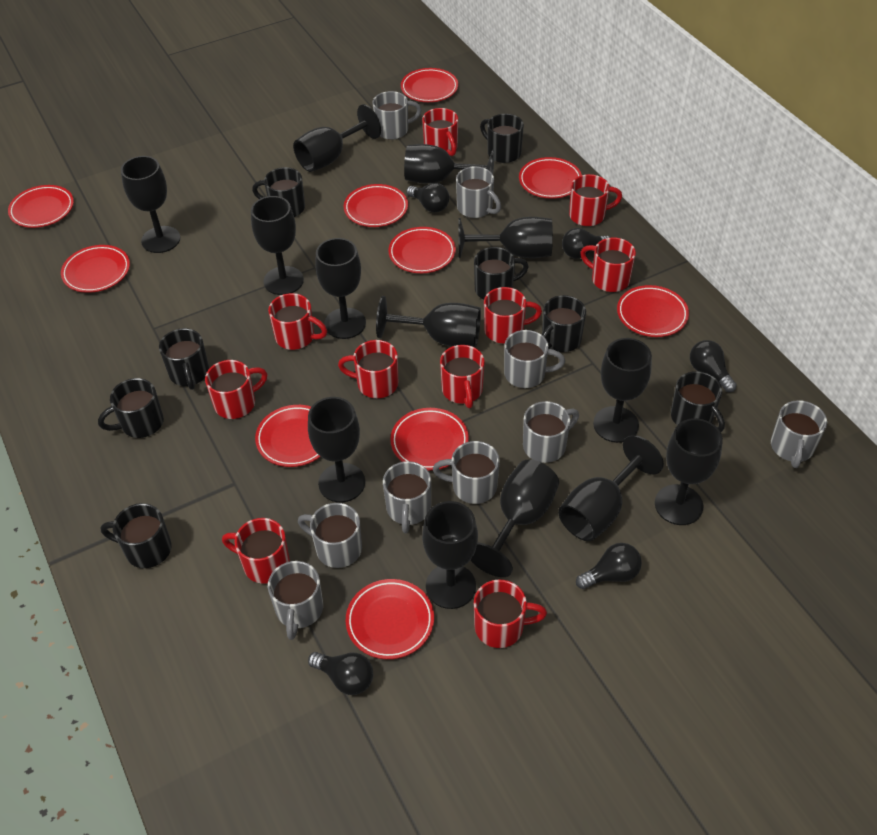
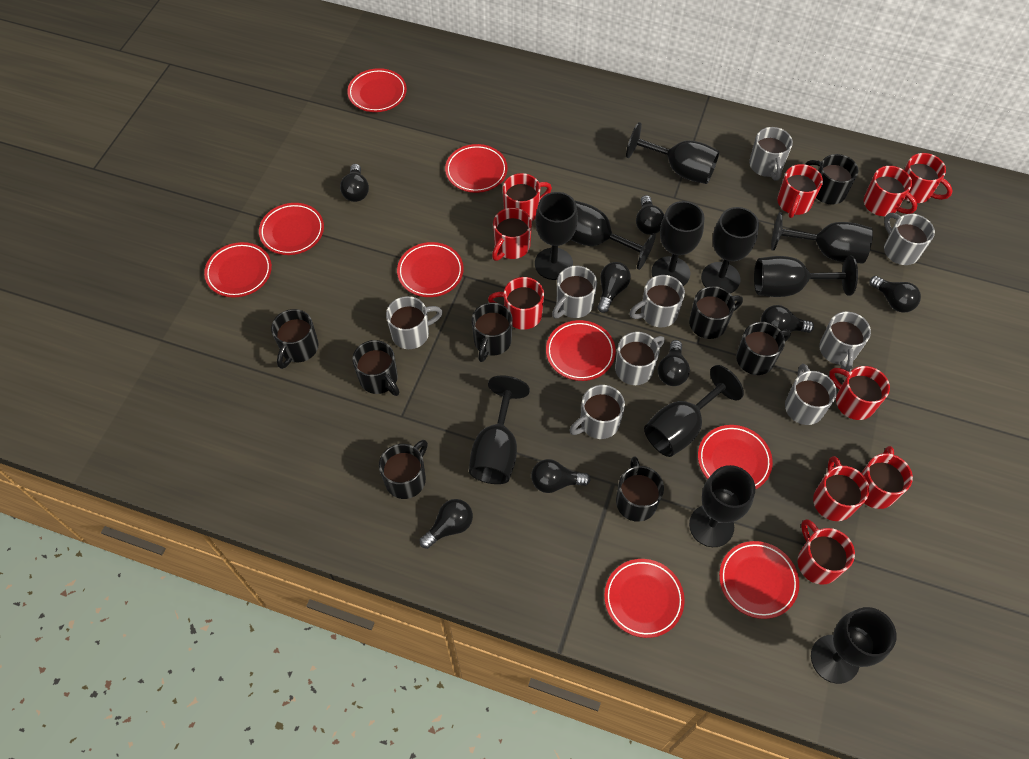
black goblet: 13 -> 11
black light bulb: 5 -> 8
red plate: 10 -> 9

